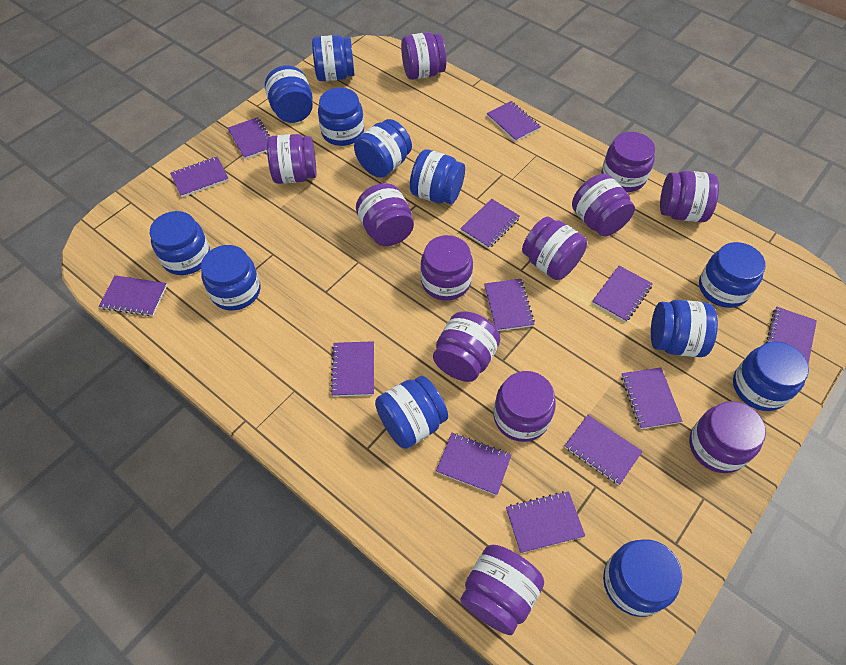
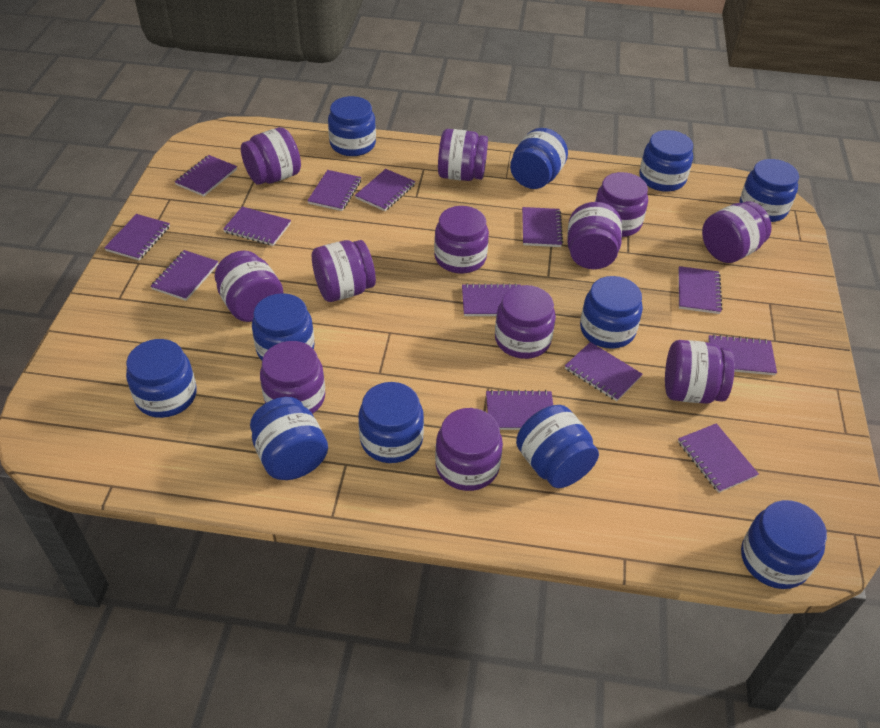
blue jar: 12 -> 11

